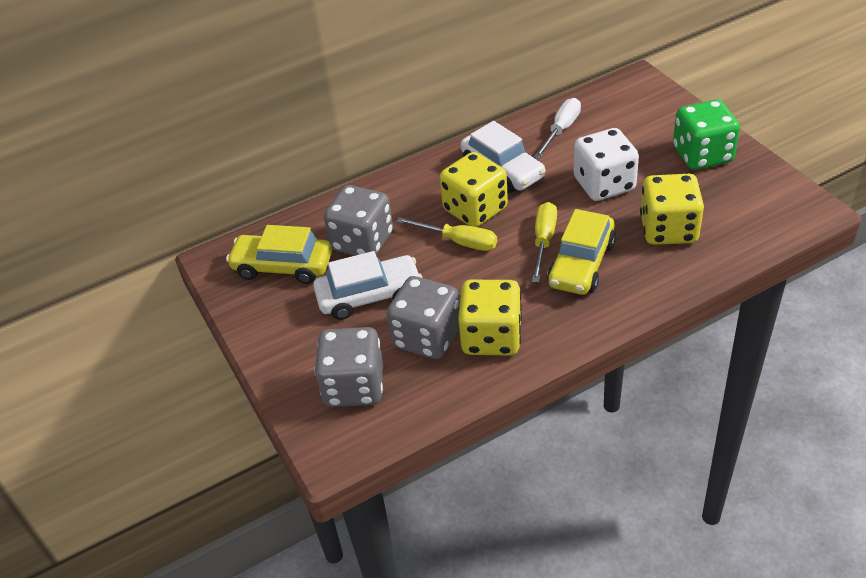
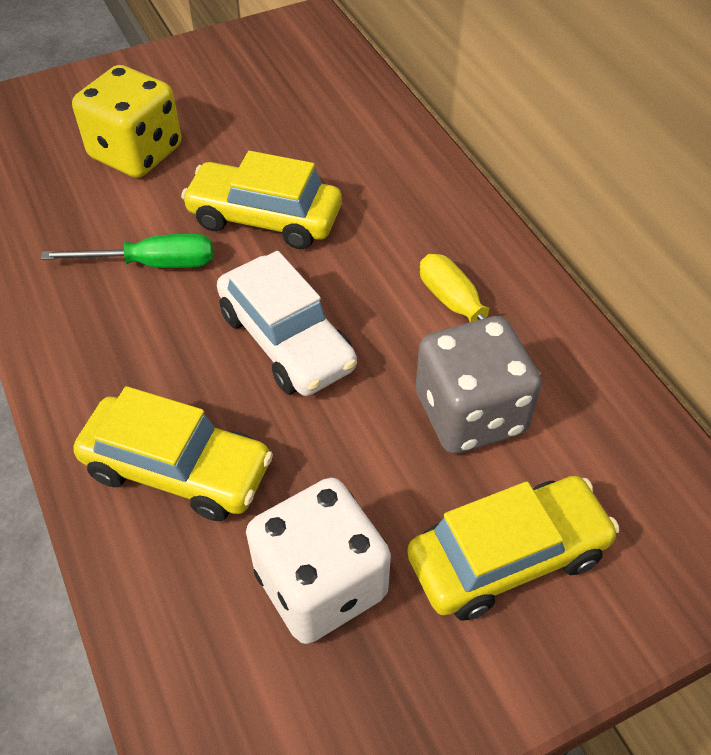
green dice: 1 -> 0
green screwdriver: 0 -> 1
grey dice: 3 -> 1
white car: 2 -> 1
white screwdriver: 1 -> 0
yellow car: 2 -> 3
yellow dice: 3 -> 1
yellow screwdriver: 2 -> 1

